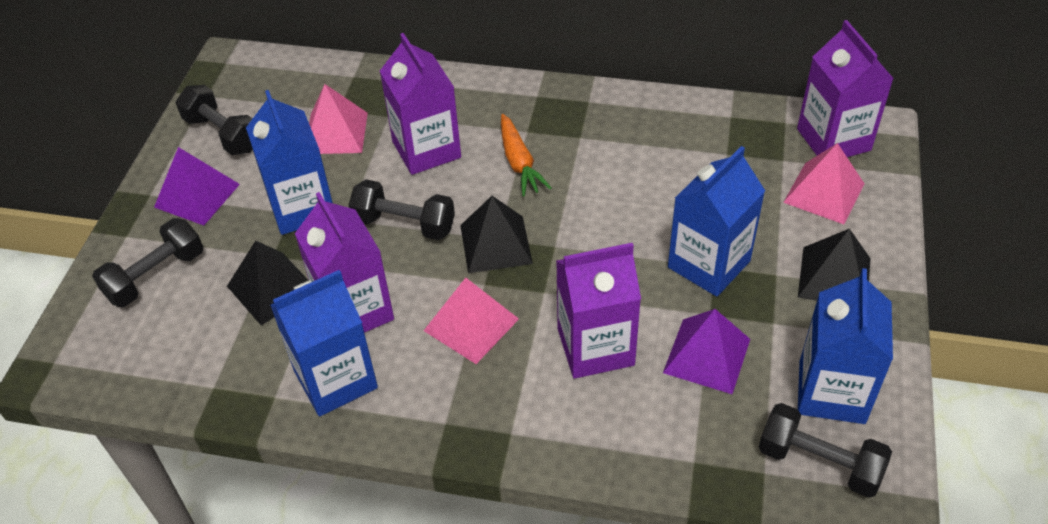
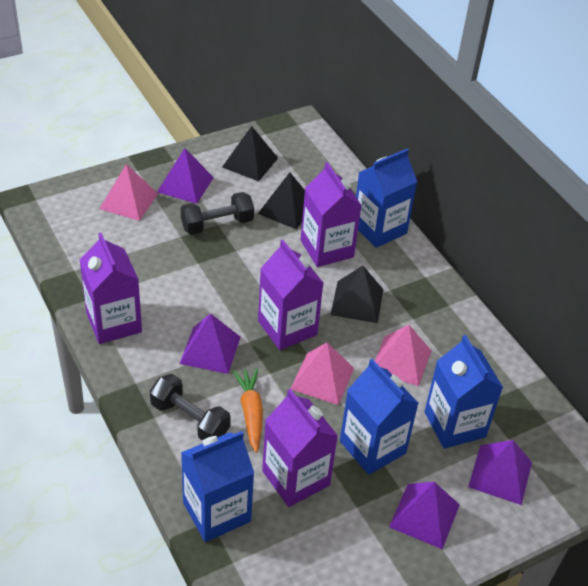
black dumbbell: 4 -> 2
purple pyramid: 2 -> 4

